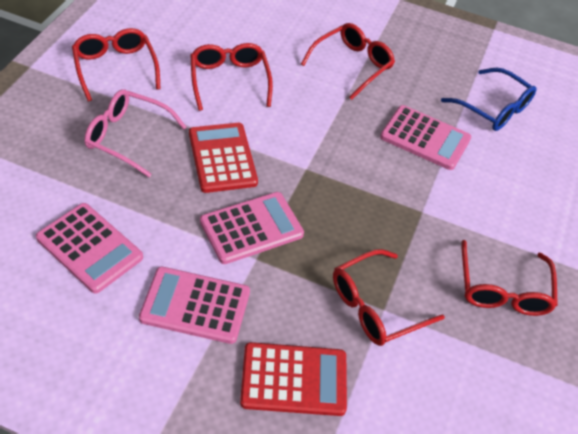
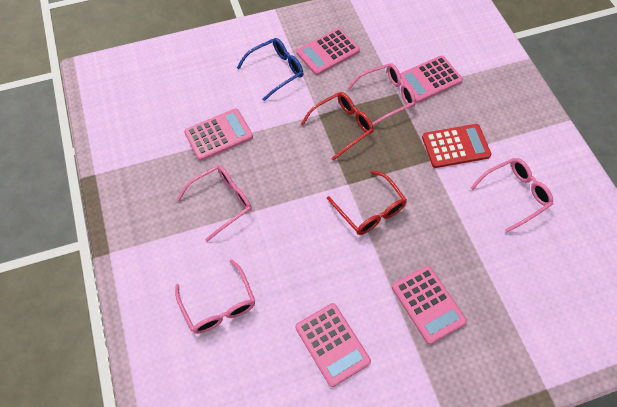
pink calculator: 4 -> 5
pink glasses: 1 -> 4
red calculator: 2 -> 1
red glasses: 5 -> 2

